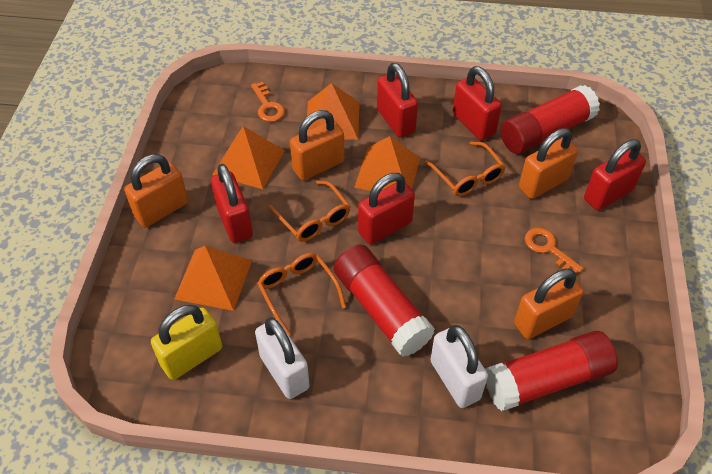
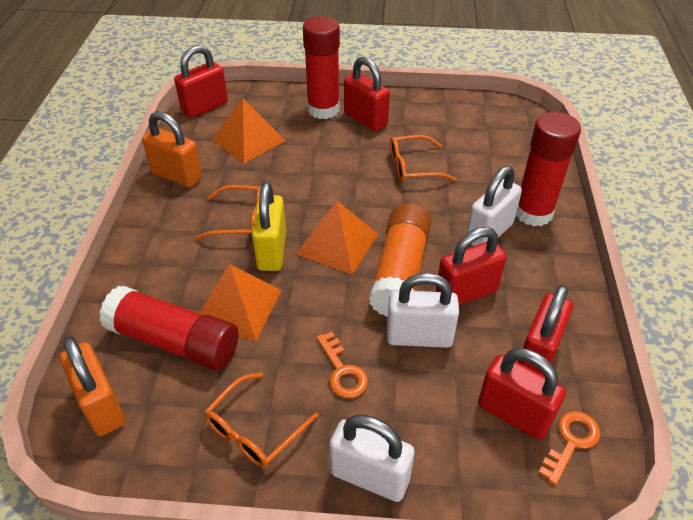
orange glue stick: 0 -> 1
orange padlock: 4 -> 2
orange pyramid: 4 -> 3
white padlock: 2 -> 3

